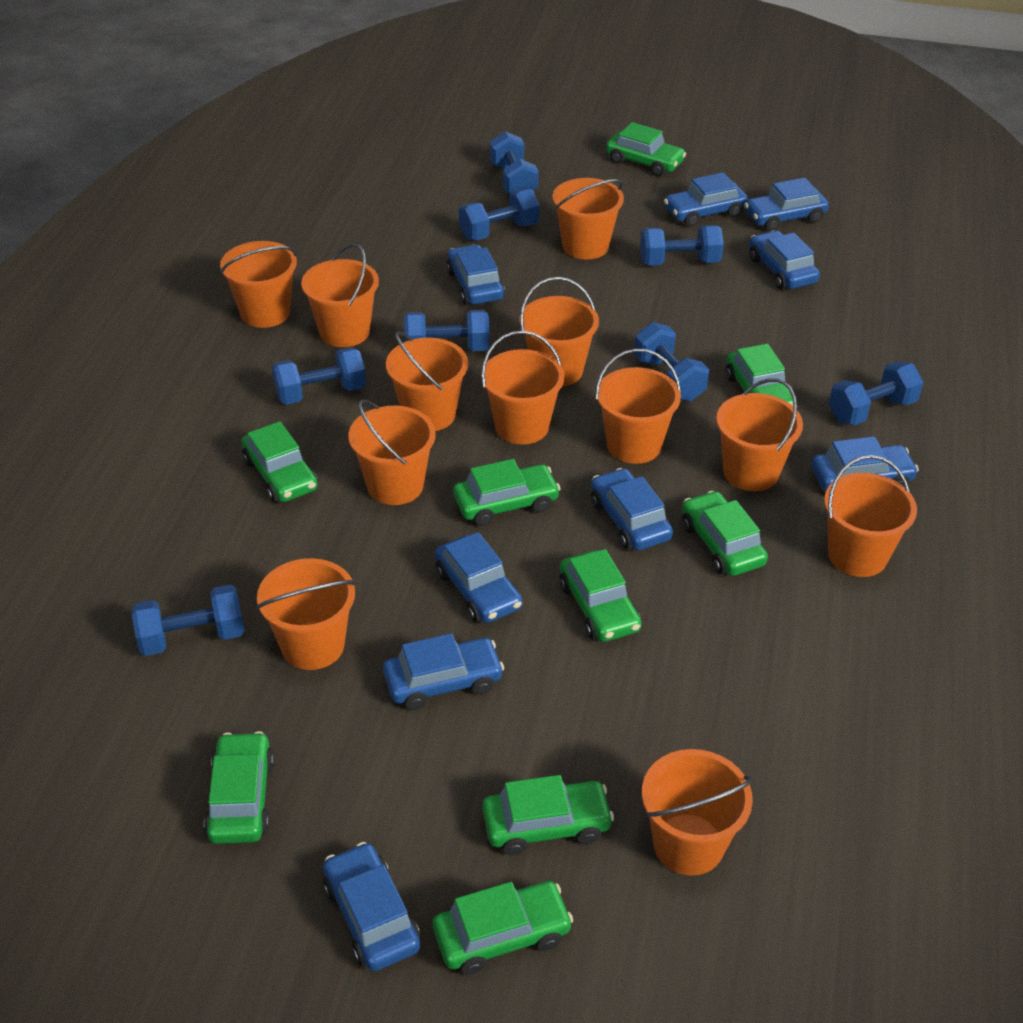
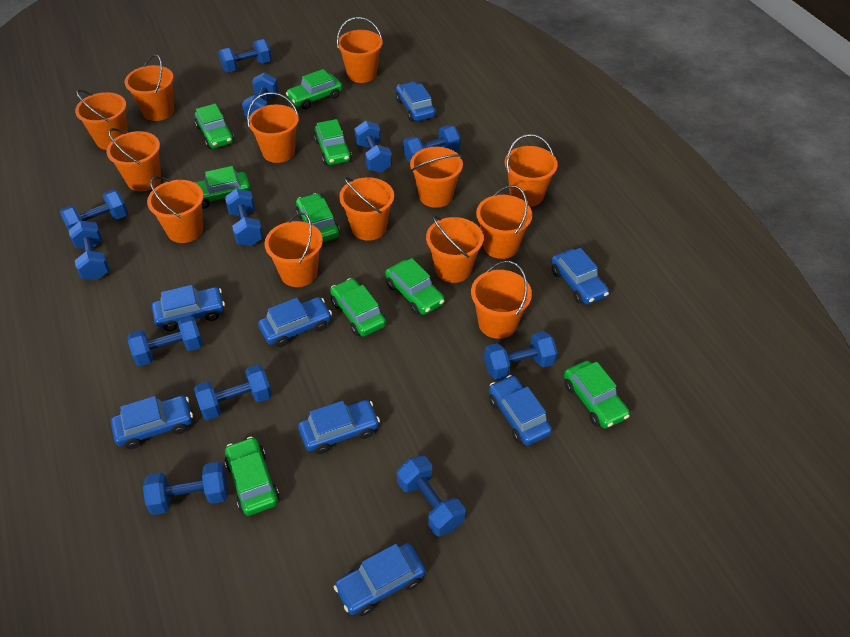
blue car: 9 -> 8
blue dumbbell: 8 -> 12
orange bucket: 12 -> 13

